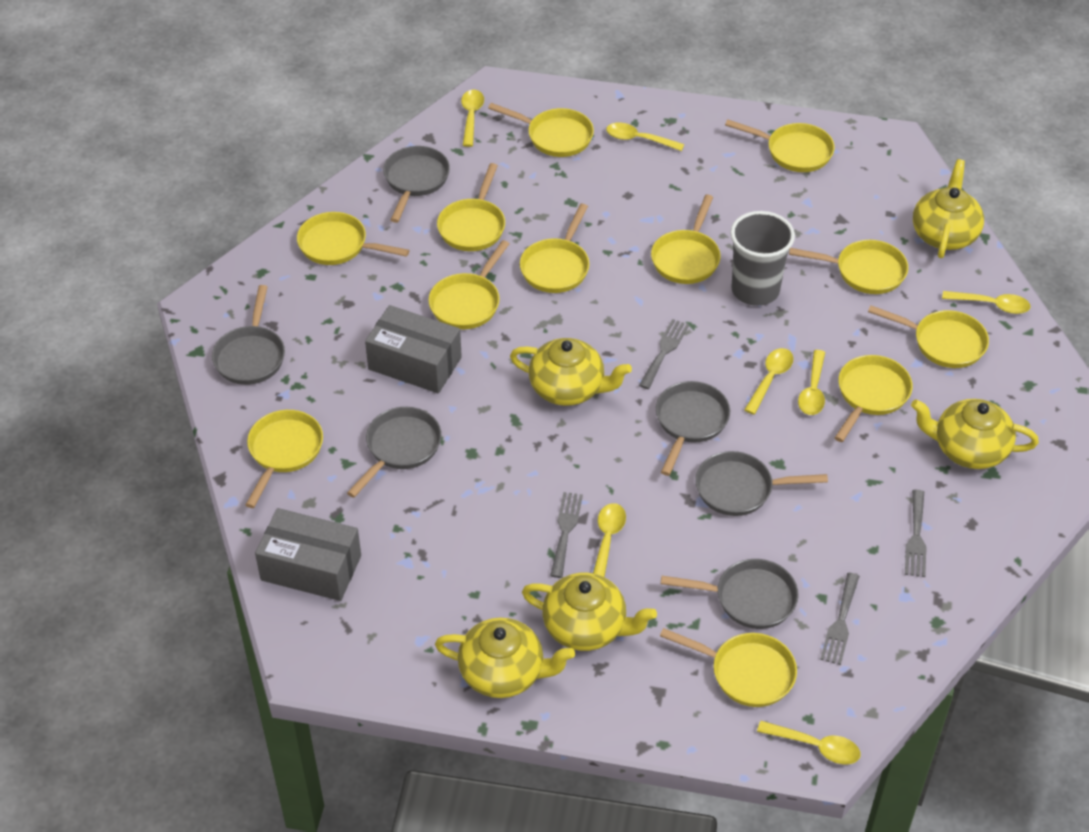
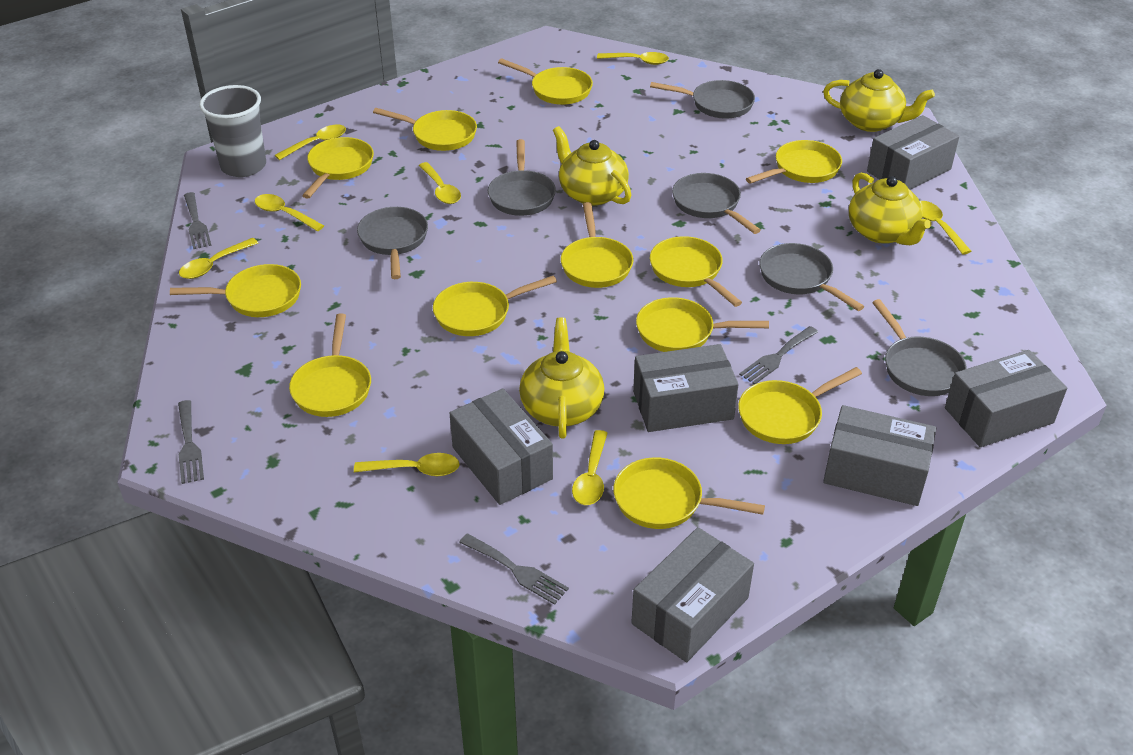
grey box: 2 -> 6
yellow spoon: 7 -> 8
yellow teapot: 5 -> 4

